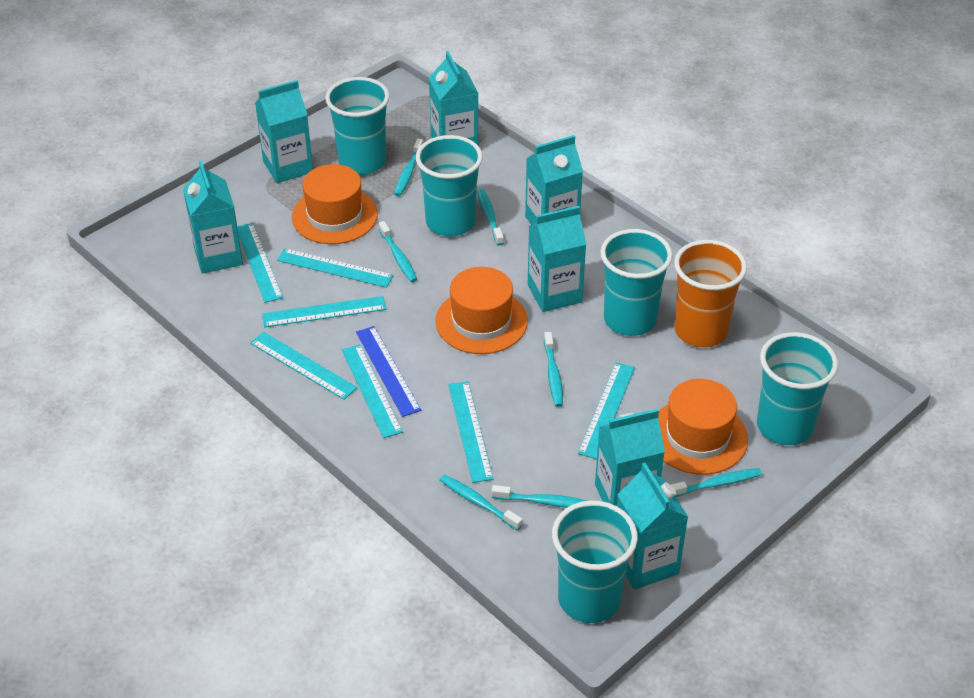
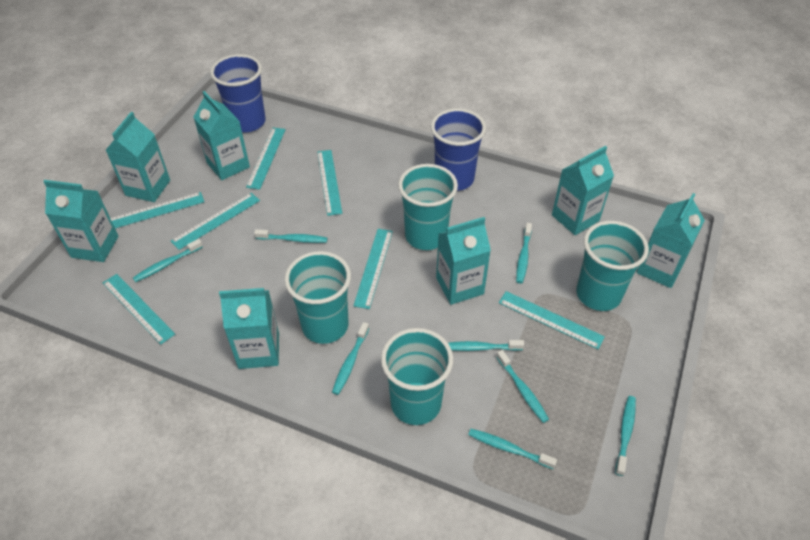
blue cup: 0 -> 2
blue ruler: 1 -> 0
orange cup: 1 -> 0
orange hat: 3 -> 0
turquoise cup: 5 -> 4
turquoise toothbrush: 7 -> 8

